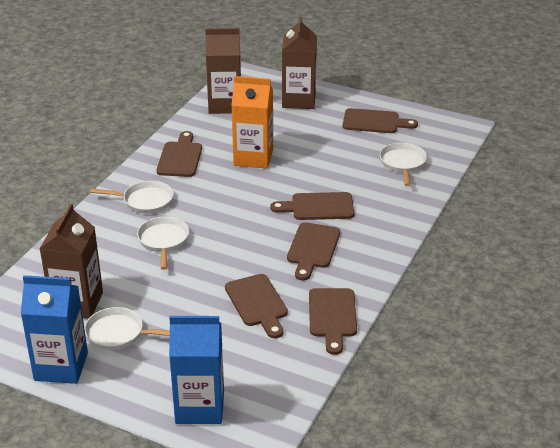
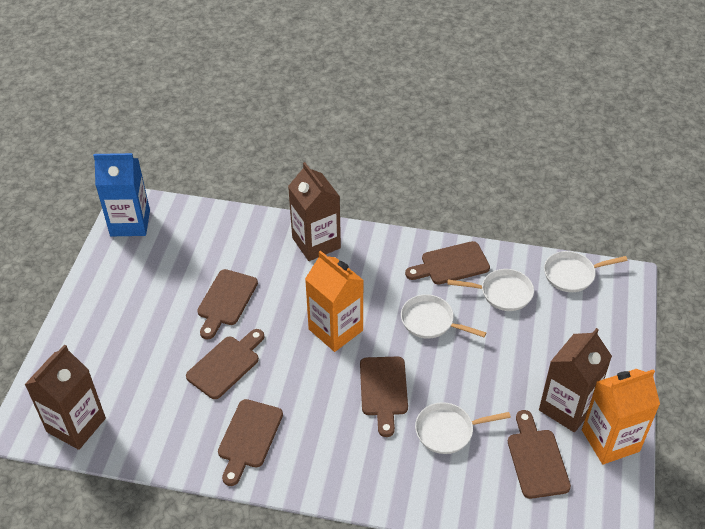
blue carton: 2 -> 1
orange carton: 1 -> 2

